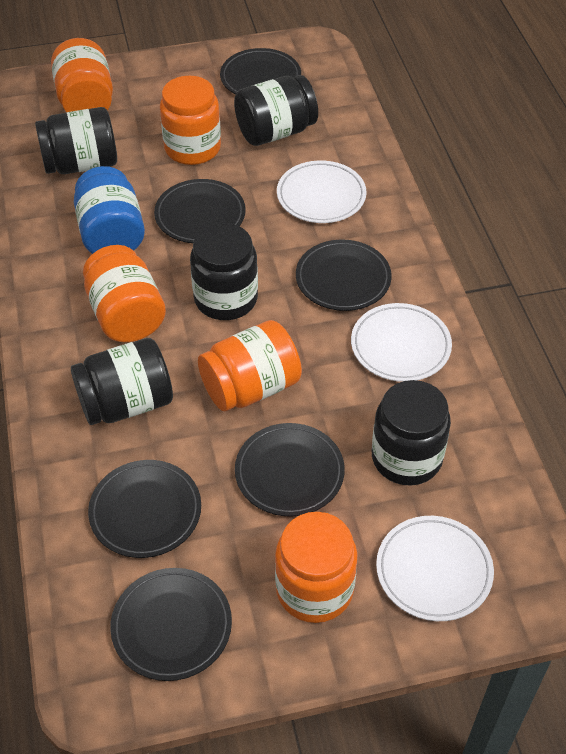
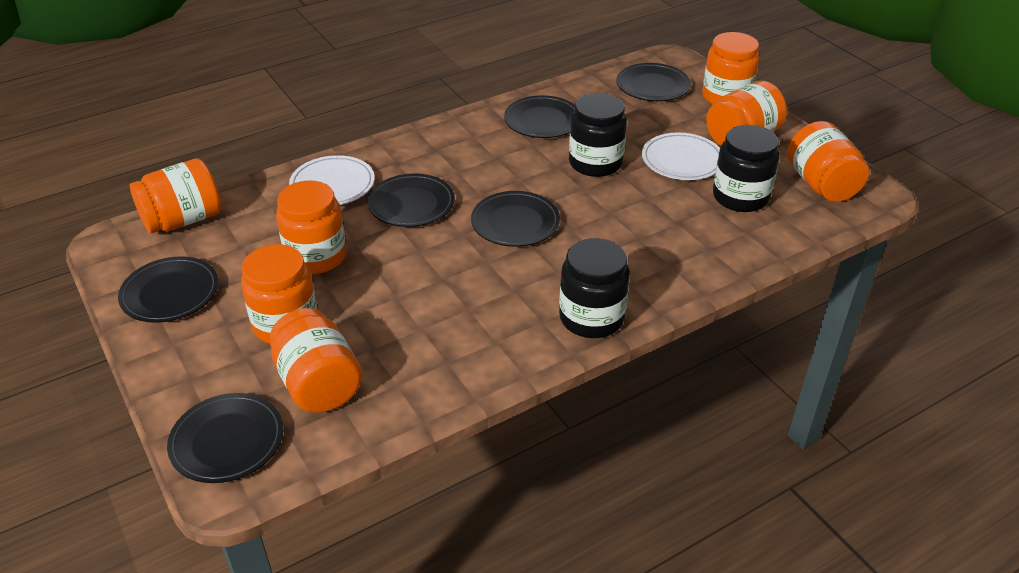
black jar: 5 -> 3
blue jar: 1 -> 0
orange jar: 5 -> 7
white plate: 3 -> 2

